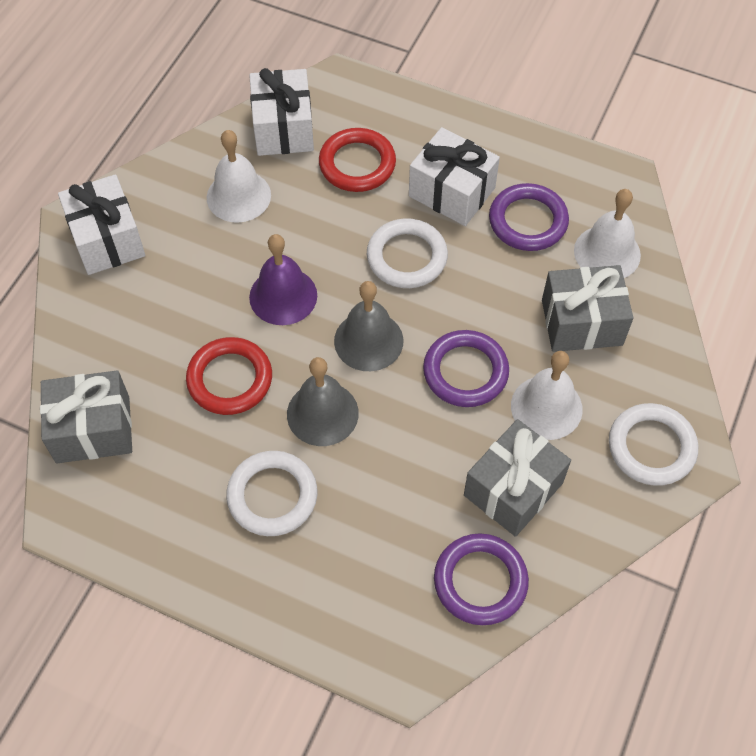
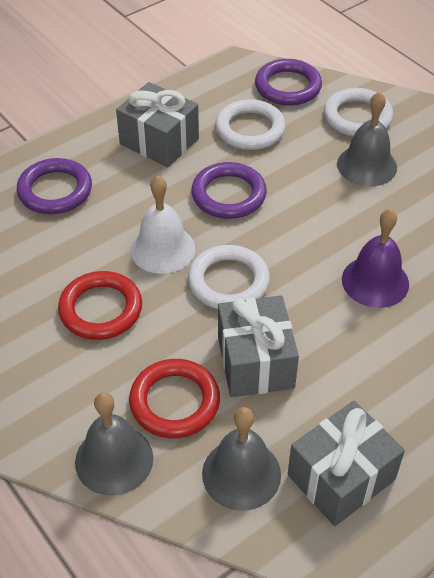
grey bell: 2 -> 3
white bell: 3 -> 1
white gift: 3 -> 0

